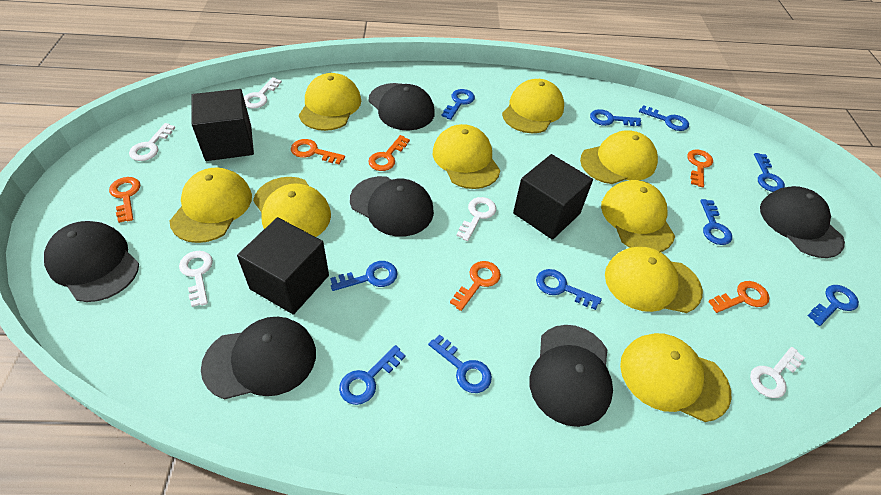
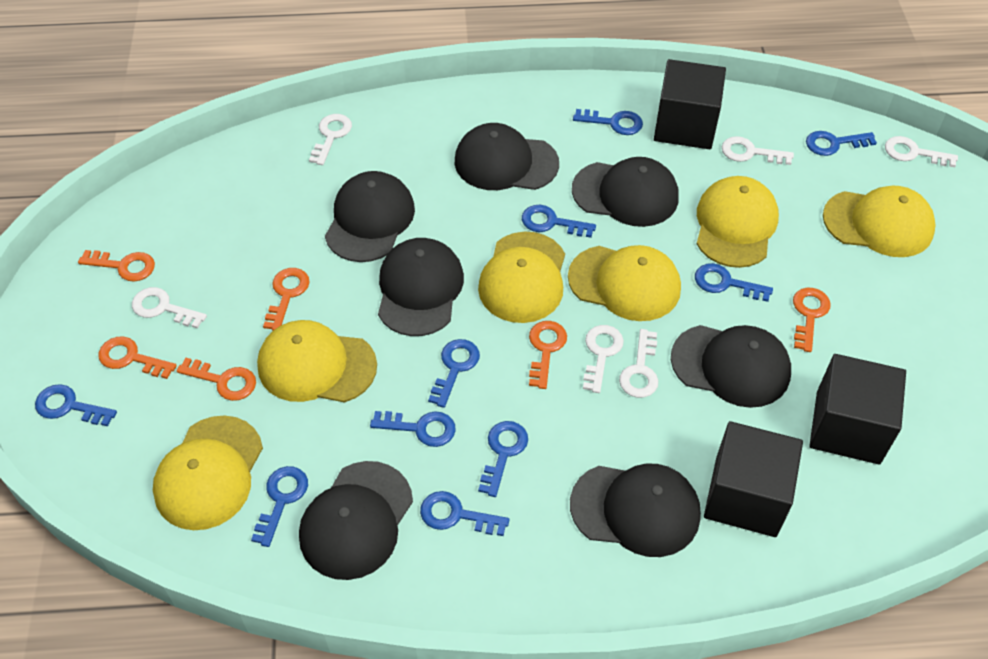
black cap: 6 -> 7
white key: 5 -> 6
yellow cap: 9 -> 6

